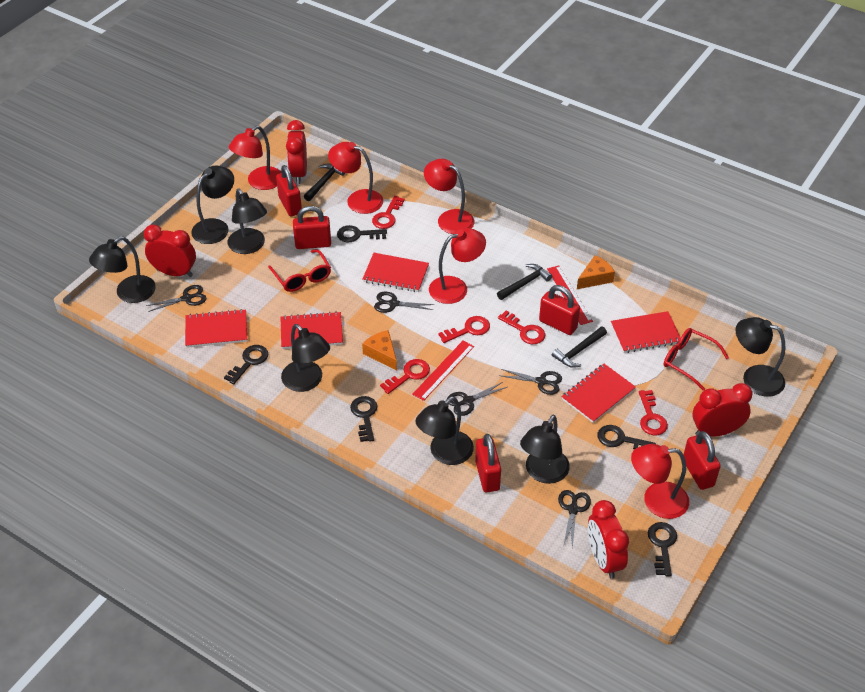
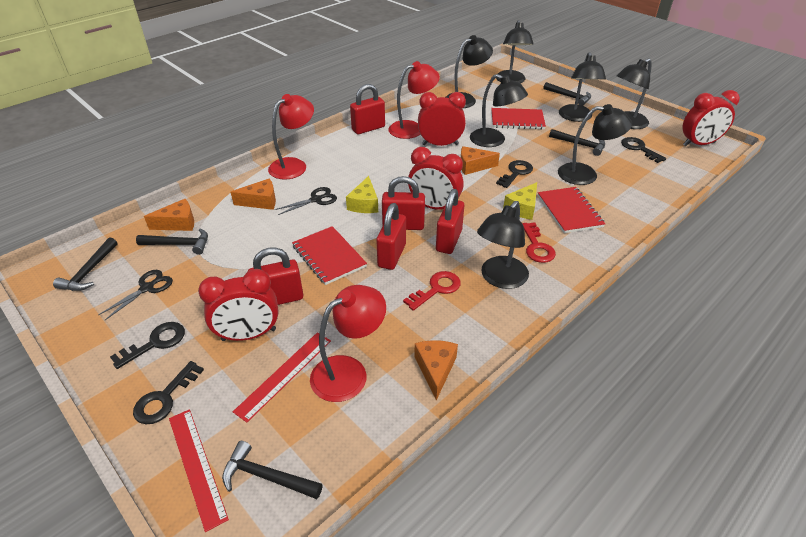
black hammer: 3 -> 5
black key: 5 -> 4
black scissors: 5 -> 2
orange cheese: 2 -> 4
red glasses: 2 -> 0
red key: 5 -> 2
red lamp: 5 -> 3
red notebook: 5 -> 3
yellow cheese: 0 -> 2

